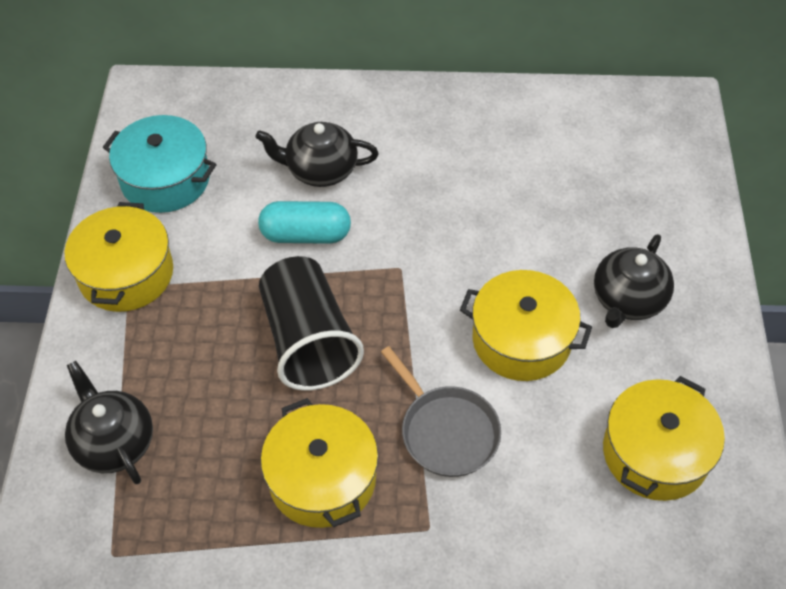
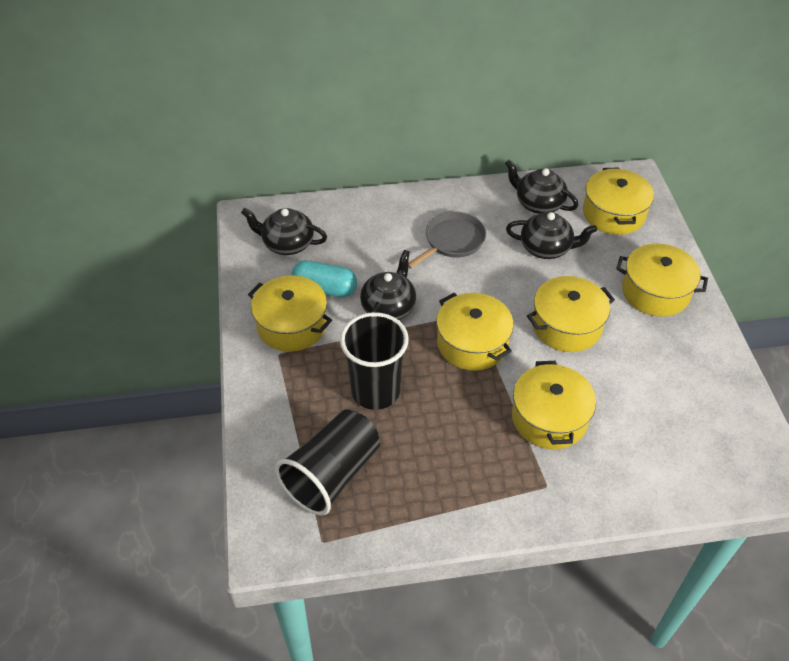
black cup: 1 -> 2
black teapot: 3 -> 4
turquoise pot: 1 -> 0
yellow pot: 4 -> 6

